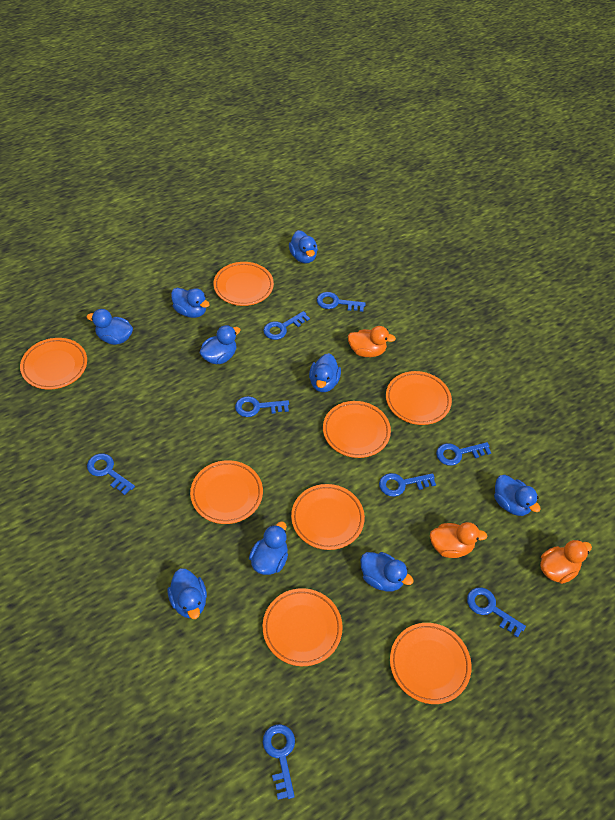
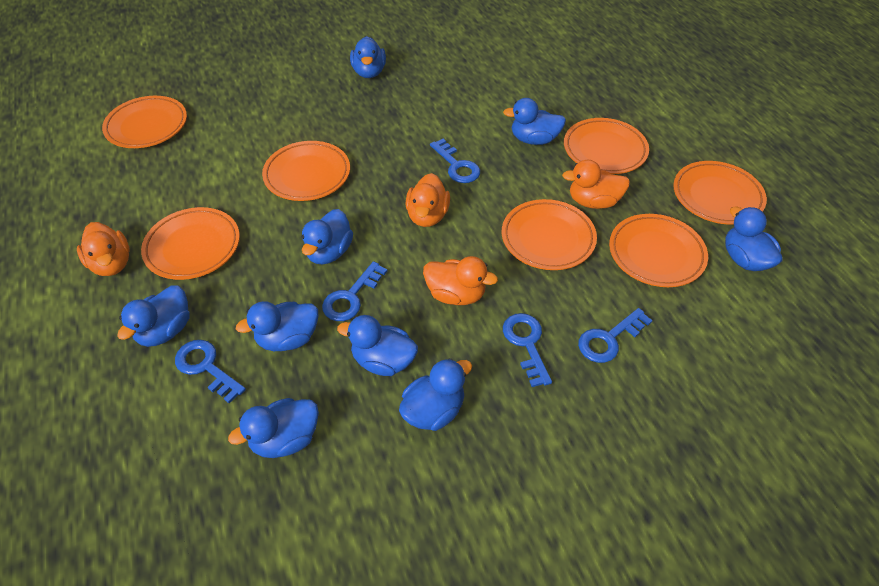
blue key: 8 -> 5
orange duck: 3 -> 4
orange plate: 8 -> 7

